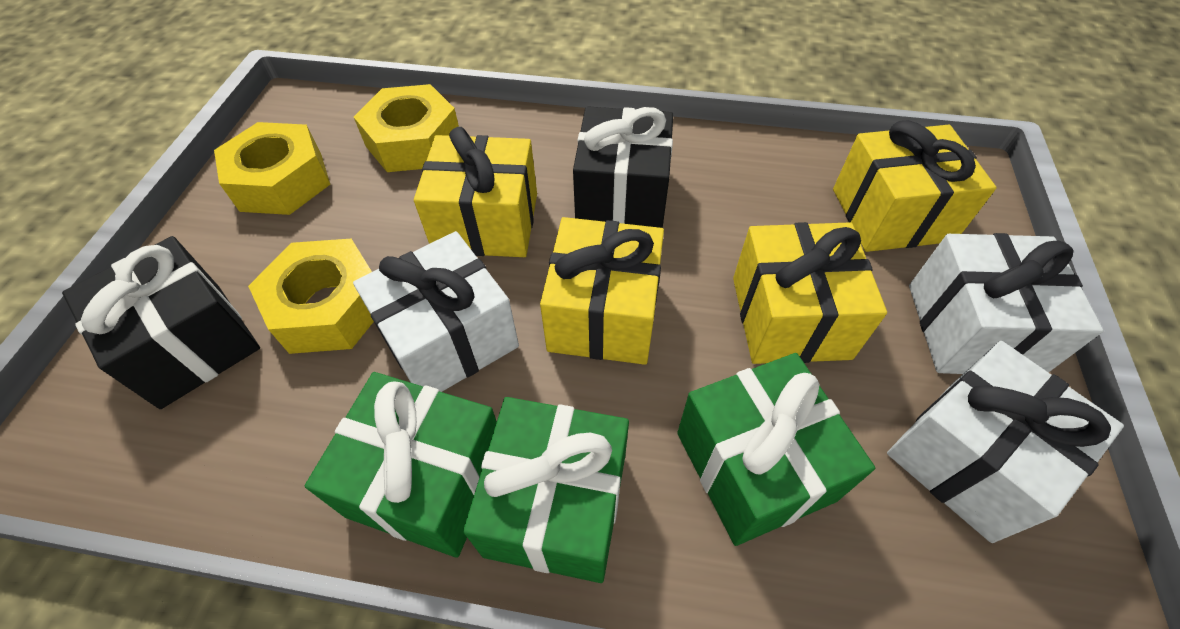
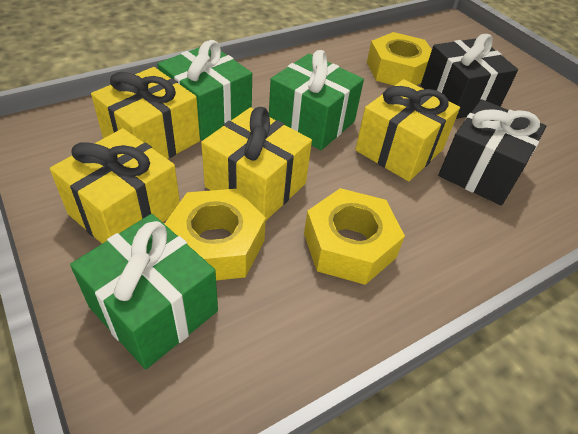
white gift: 3 -> 0

